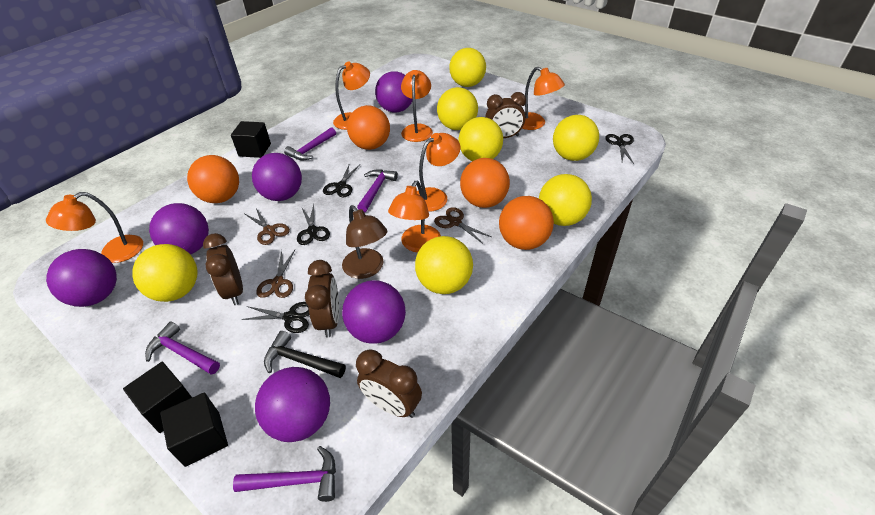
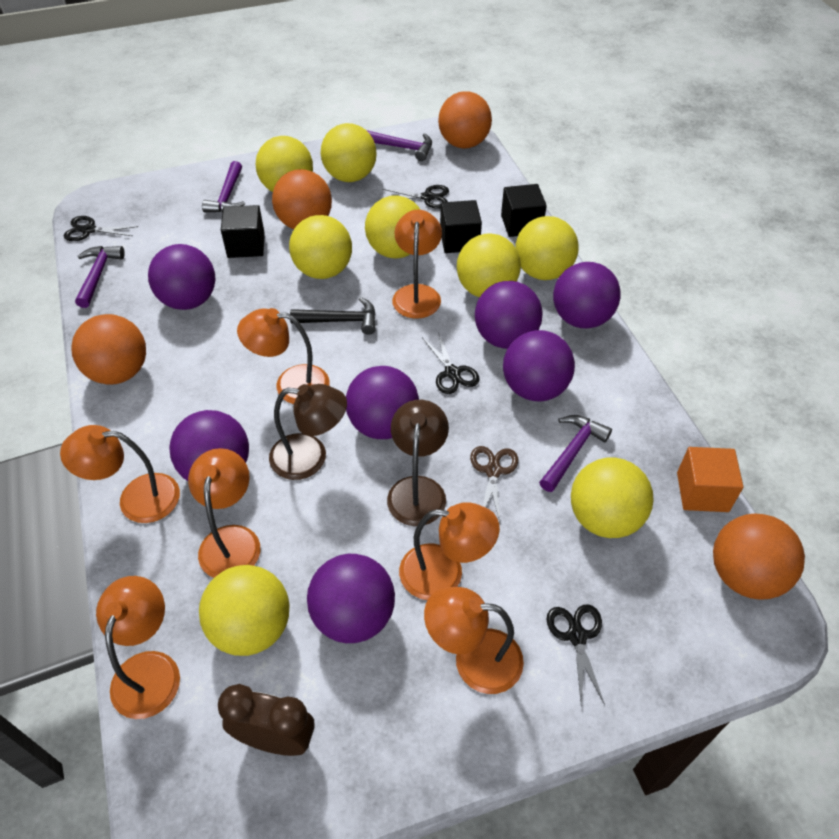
brown clock: 4 -> 1
brown lamp: 1 -> 2
brown scissors: 3 -> 1
orange cube: 0 -> 1
orange lamp: 6 -> 7
purple ball: 6 -> 7
yellow ball: 7 -> 8

